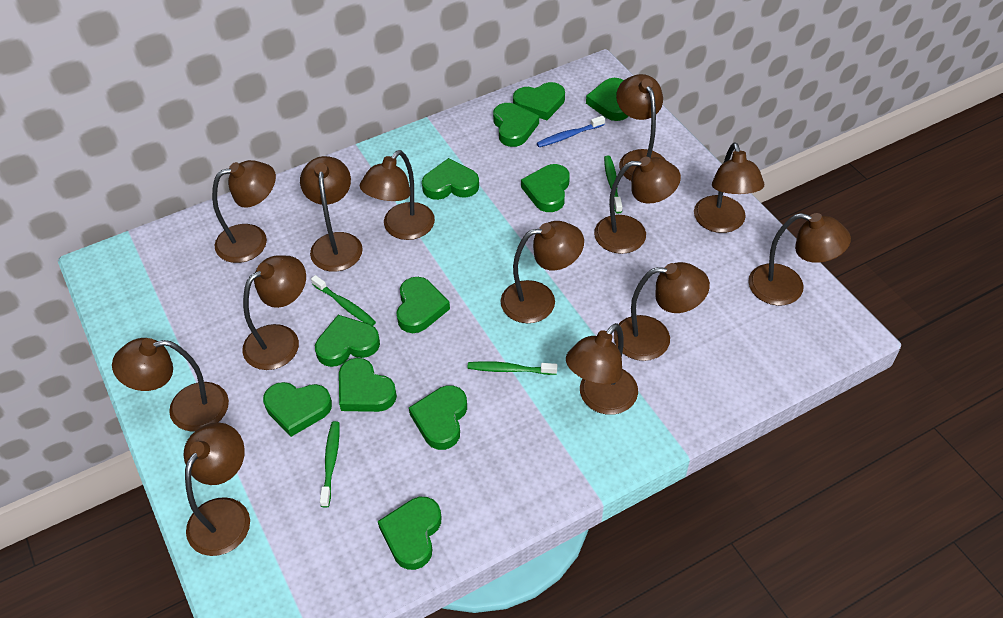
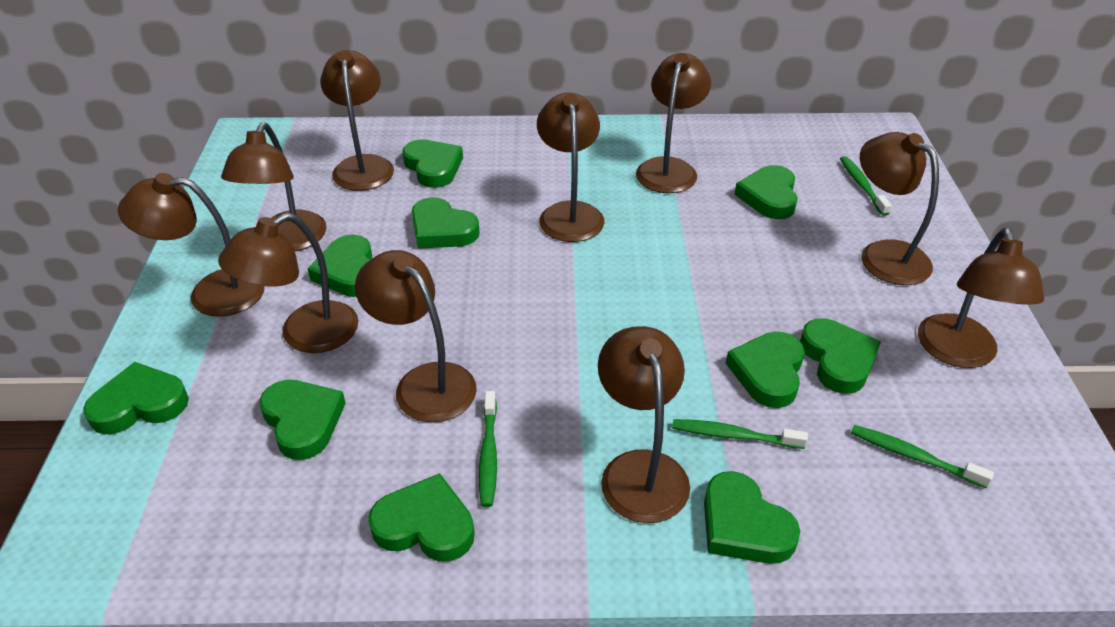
blue toothbrush: 1 -> 0
brown lamp: 13 -> 10
green heart: 11 -> 10

